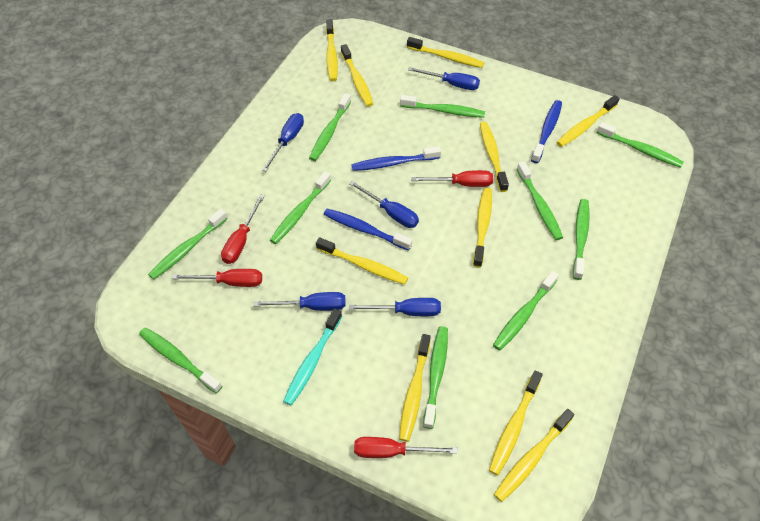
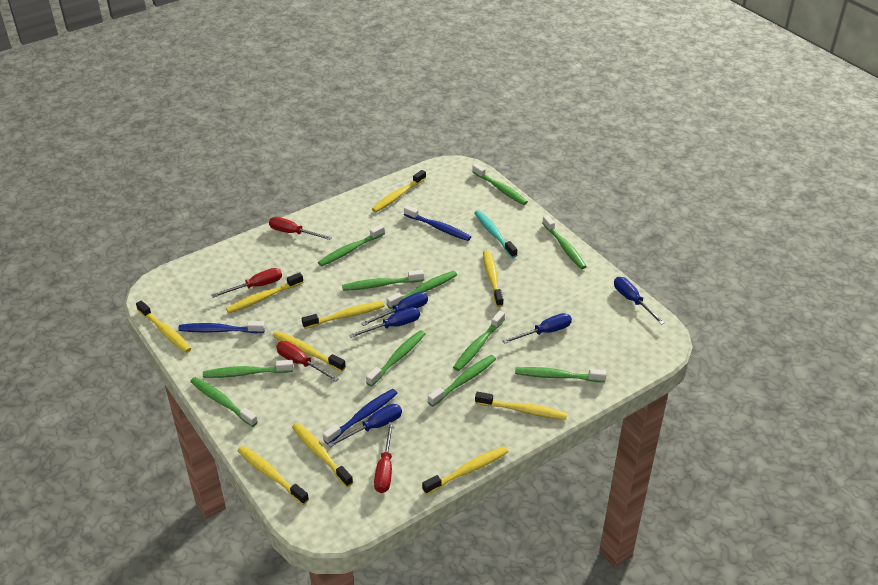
green toothbrush: 10 -> 11

